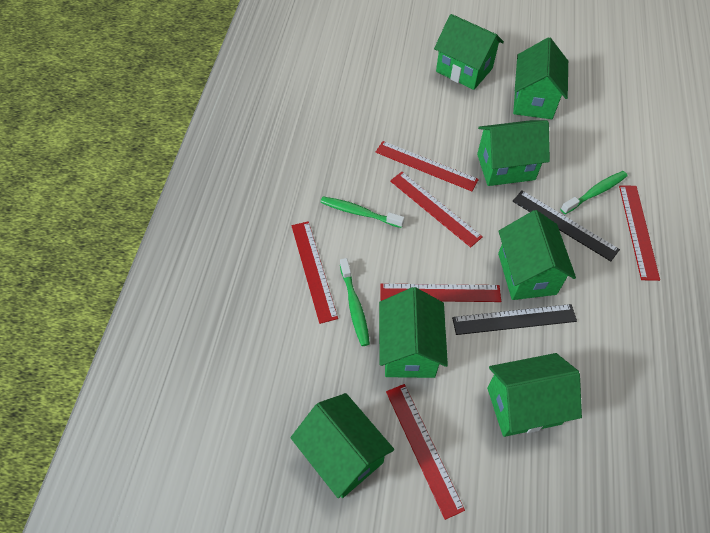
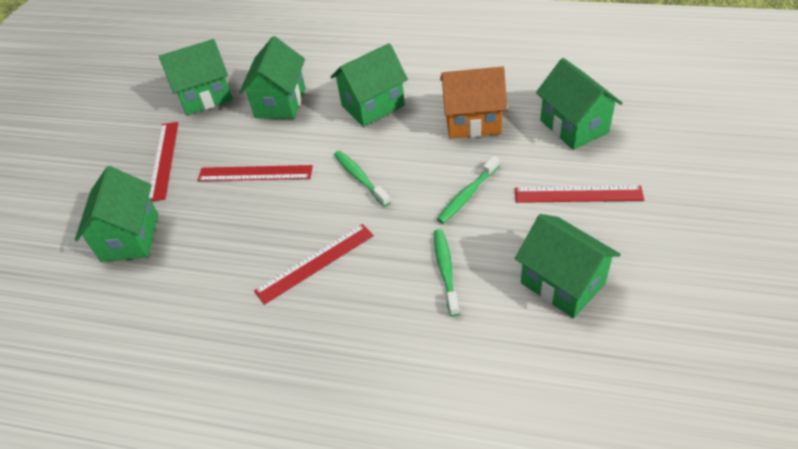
black ruler: 2 -> 0
green house: 7 -> 6
orange house: 0 -> 1
red ruler: 6 -> 4

